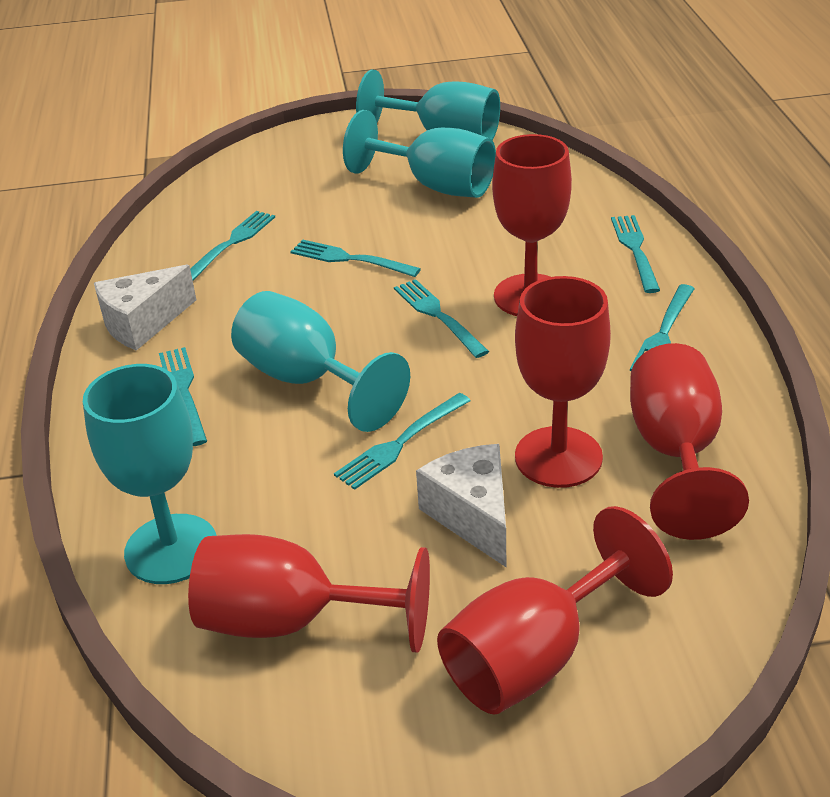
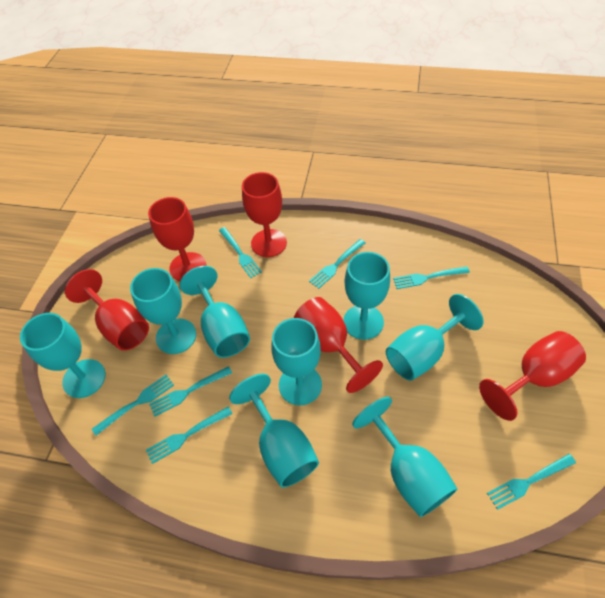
turquoise goblet: 4 -> 8
white cheese: 2 -> 0

